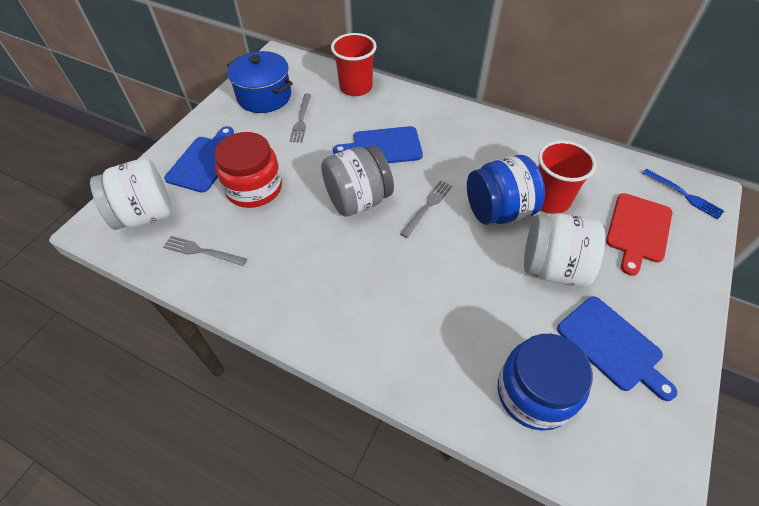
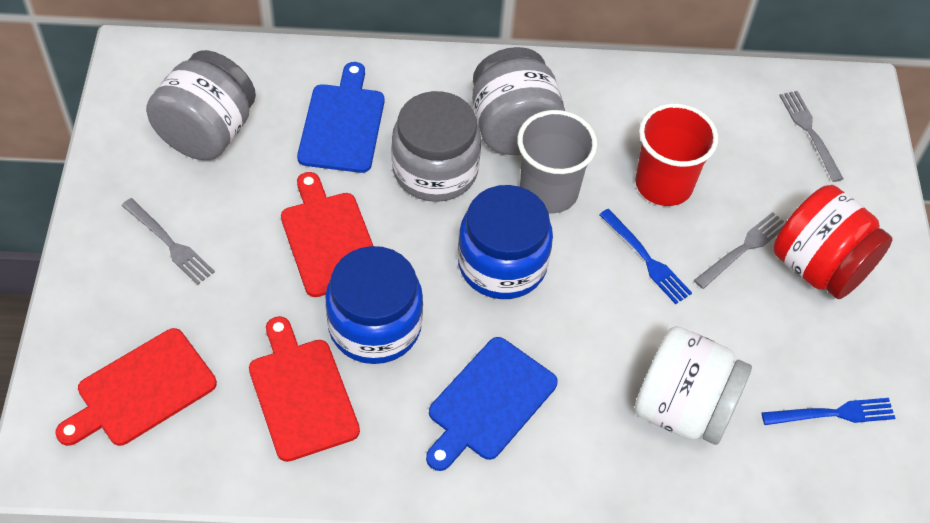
blue cutting board: 3 -> 2
blue fork: 1 -> 2
blue pot: 1 -> 0
grey cup: 0 -> 1
grey jar: 1 -> 3
red cup: 2 -> 1
red cutting board: 1 -> 3
white jar: 2 -> 1

